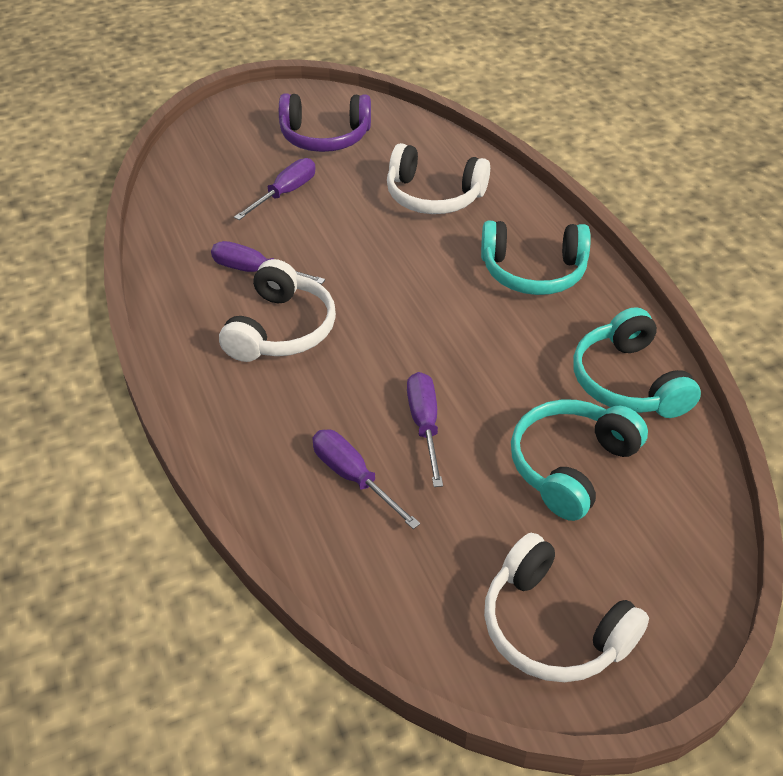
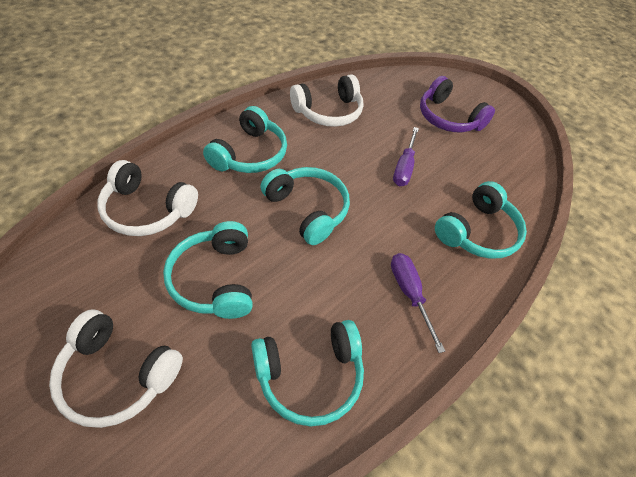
purple screwdriver: 4 -> 2
turquoise headphones: 3 -> 5

